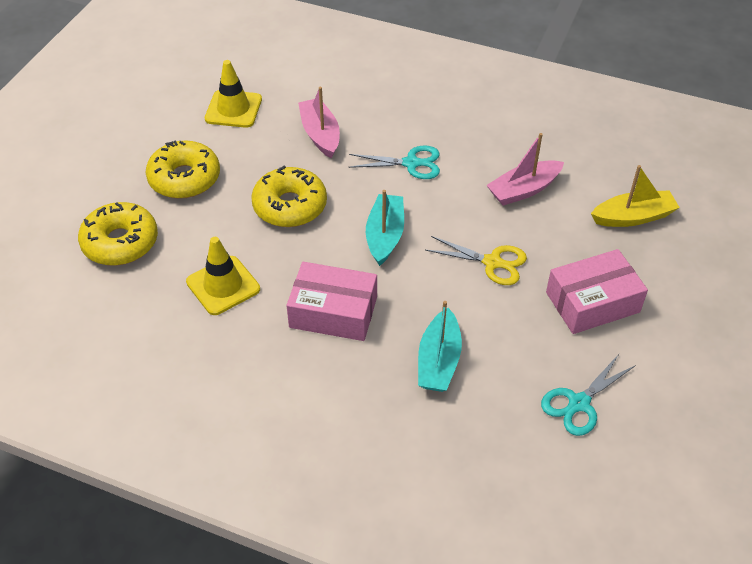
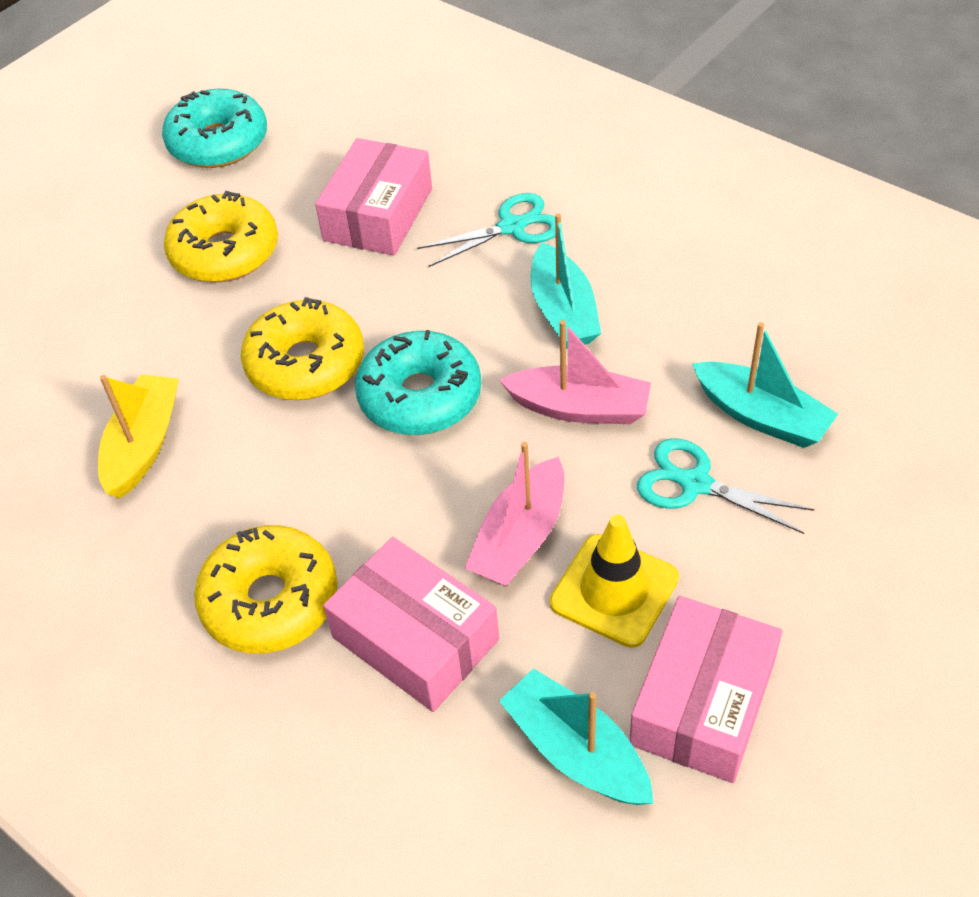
pink box: 2 -> 3
turquoise boat: 2 -> 3
turquoise donut: 0 -> 2
yellow scissors: 1 -> 0
yellow traffic cone: 2 -> 1

